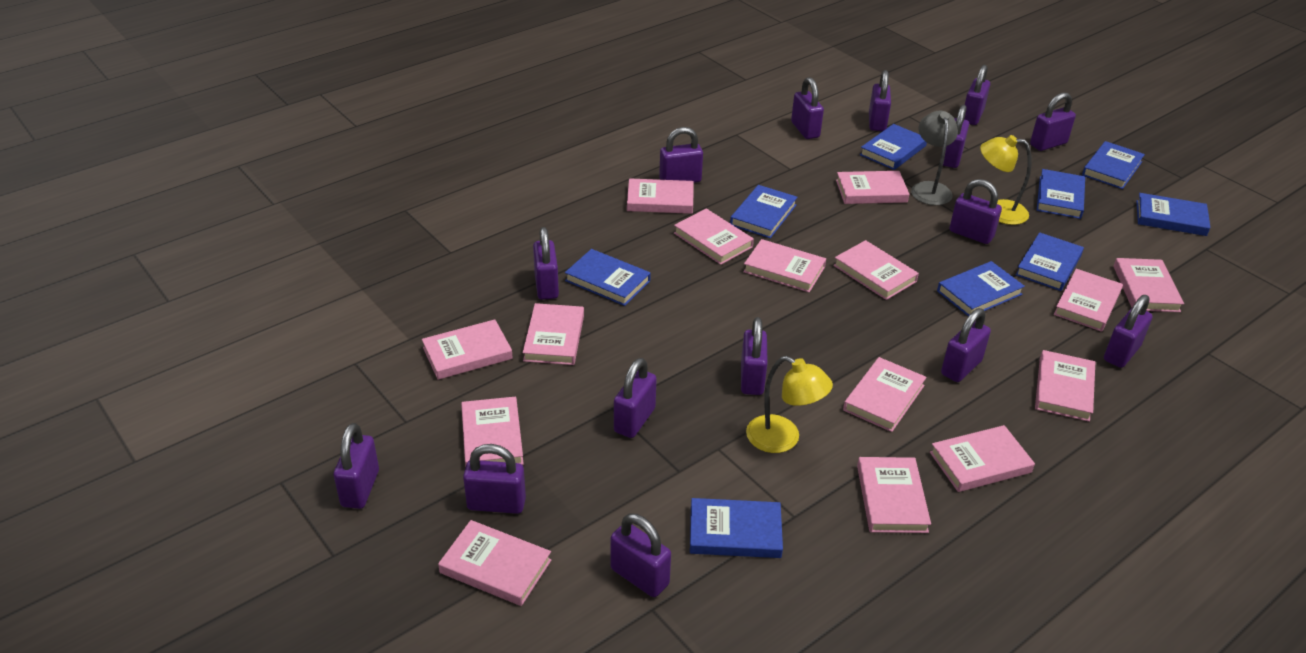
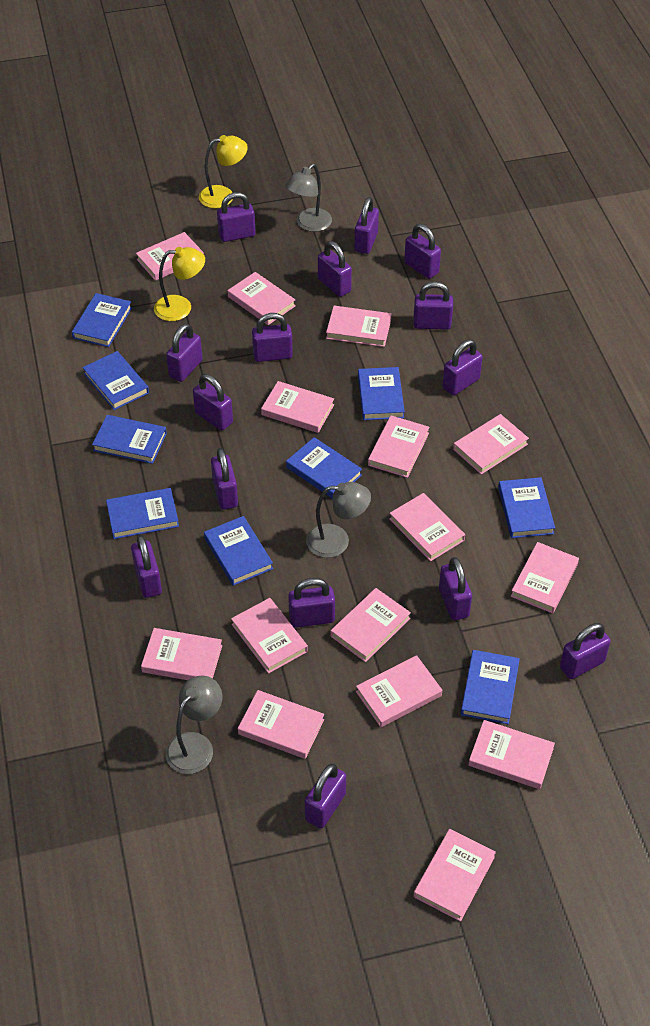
grey lamp: 1 -> 3

